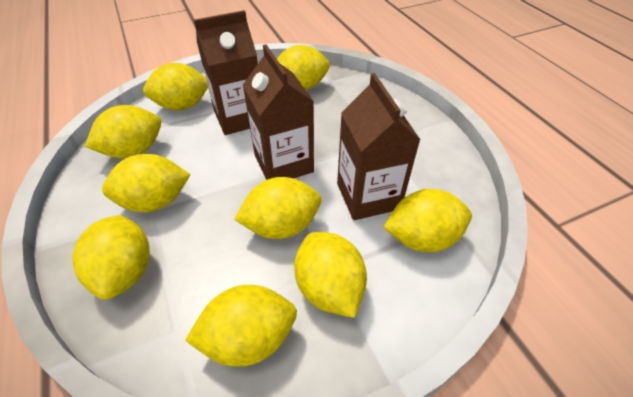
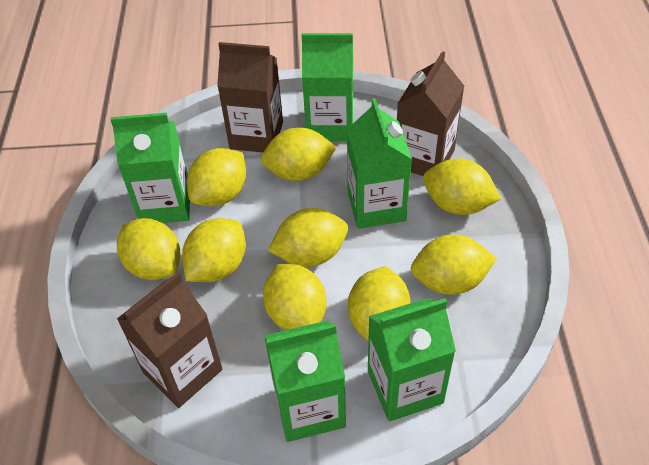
green carton: 0 -> 5

